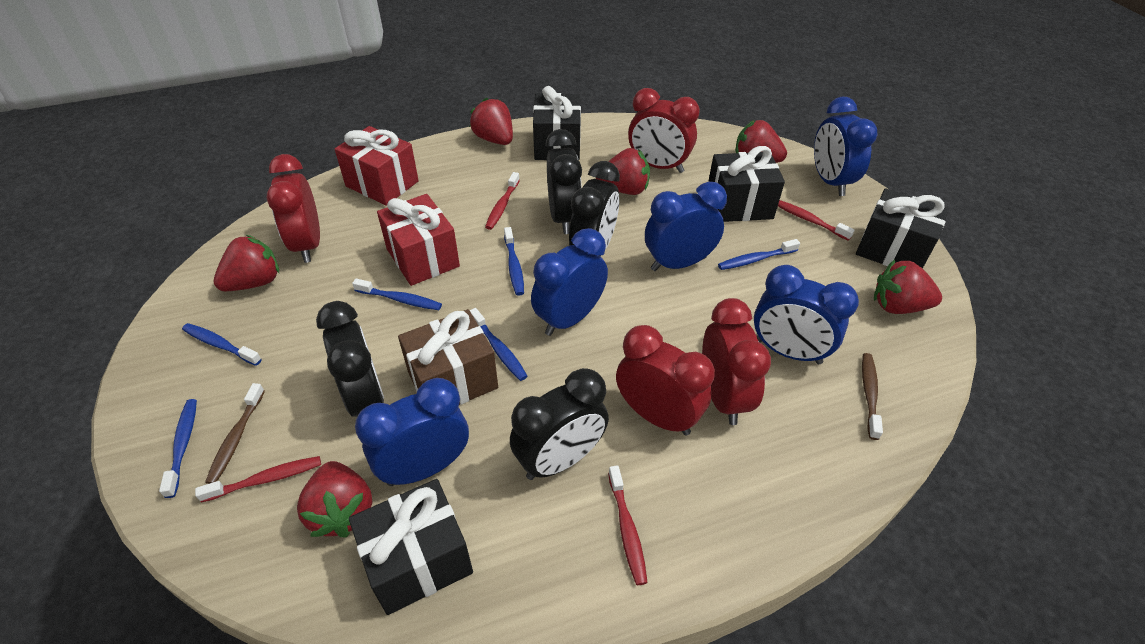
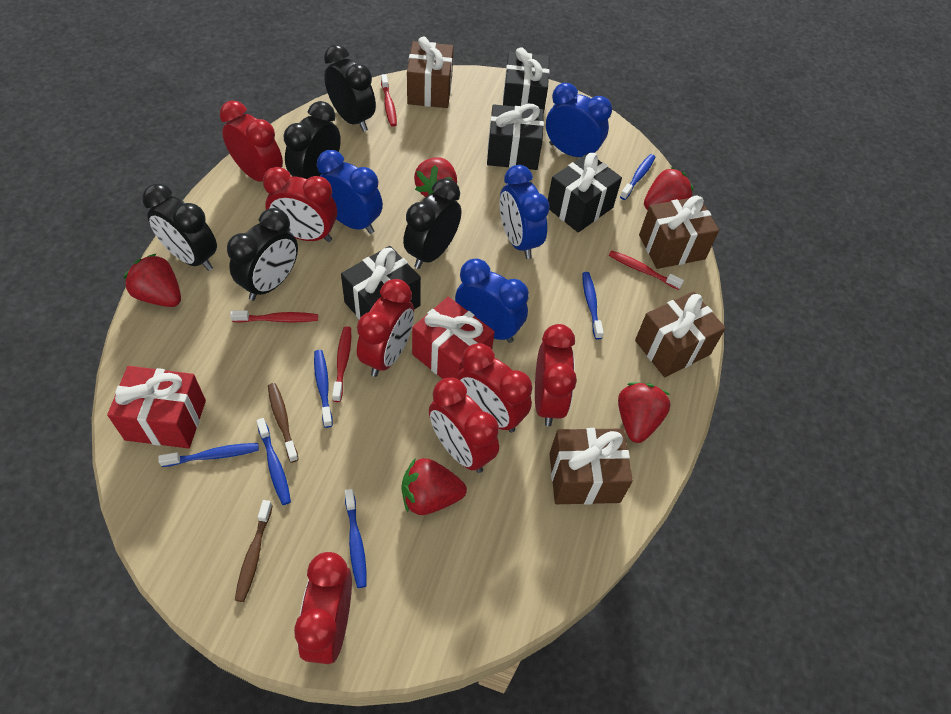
black clock: 4 -> 5
blue clock: 5 -> 4
brown gift: 1 -> 4
red clock: 4 -> 7
red strawberry: 6 -> 5

